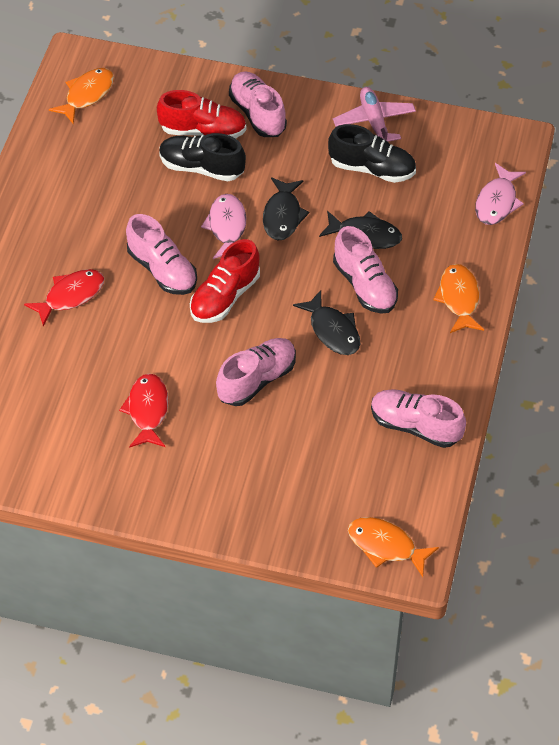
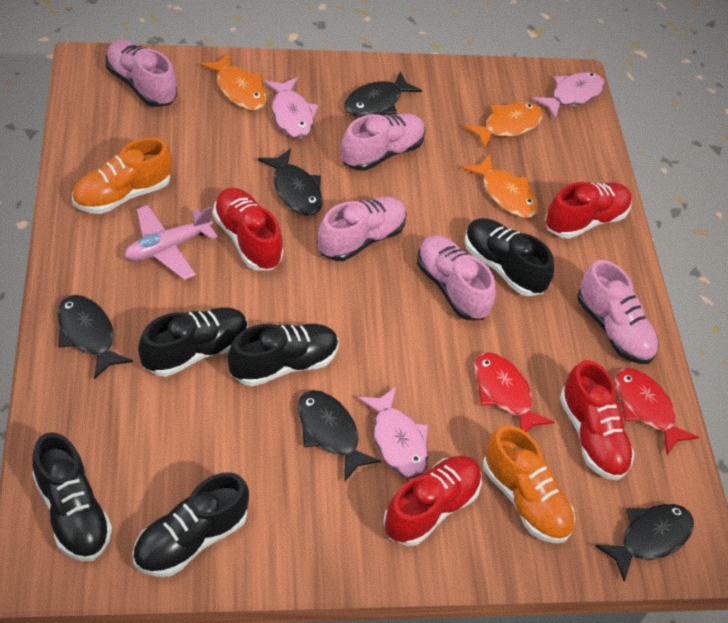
black fish: 3 -> 5
black shoe: 2 -> 5
orange shoe: 0 -> 2
pink fish: 2 -> 3
red shoe: 2 -> 4

